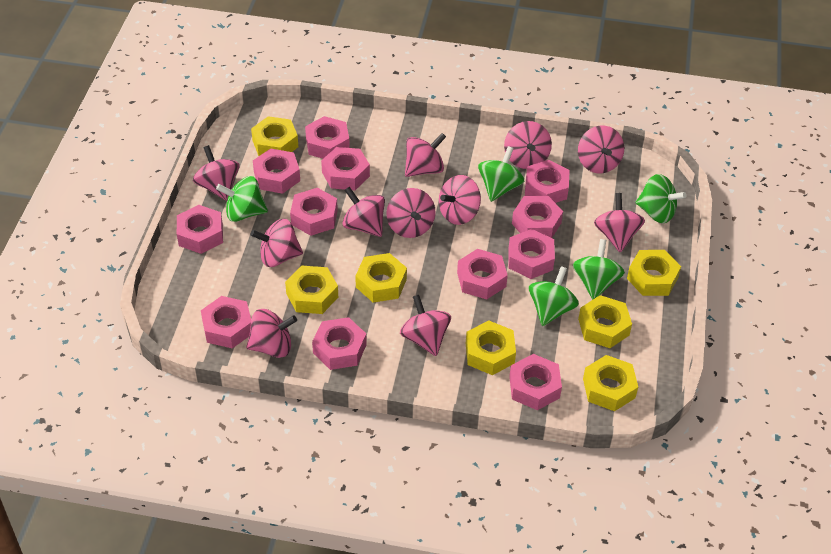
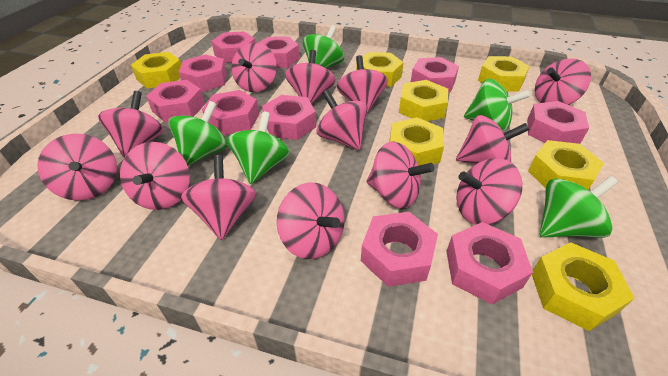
pink nut: 12 -> 10
pink spinning top: 11 -> 13

